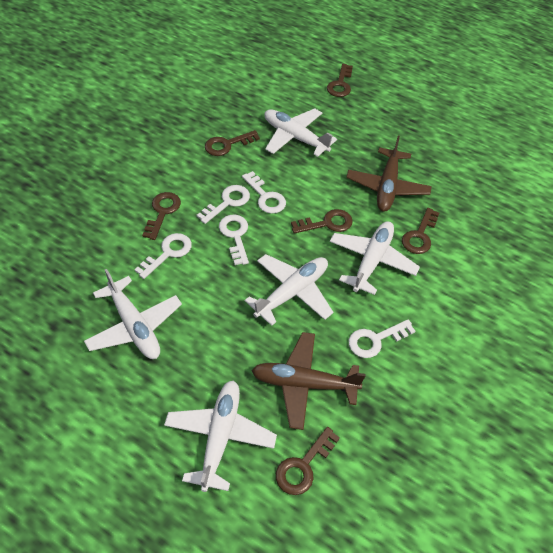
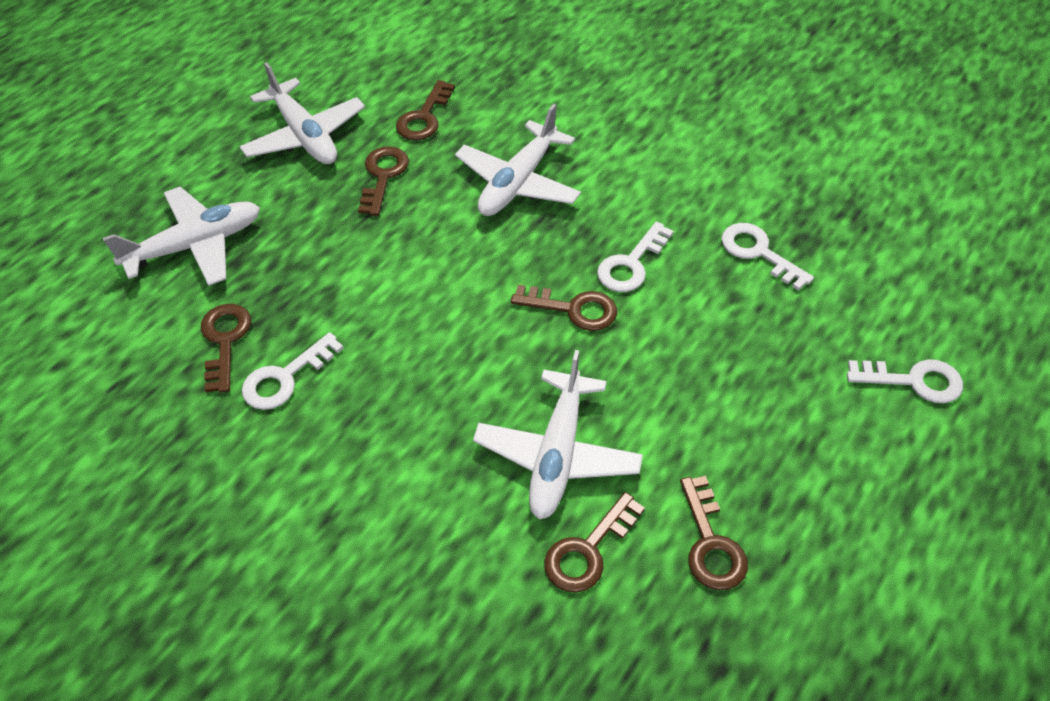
brown plane: 2 -> 0
white key: 5 -> 4
white plane: 5 -> 4

